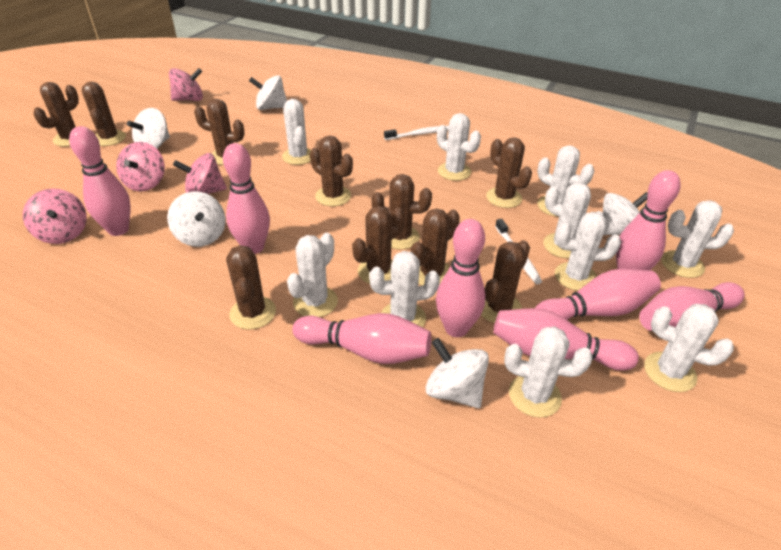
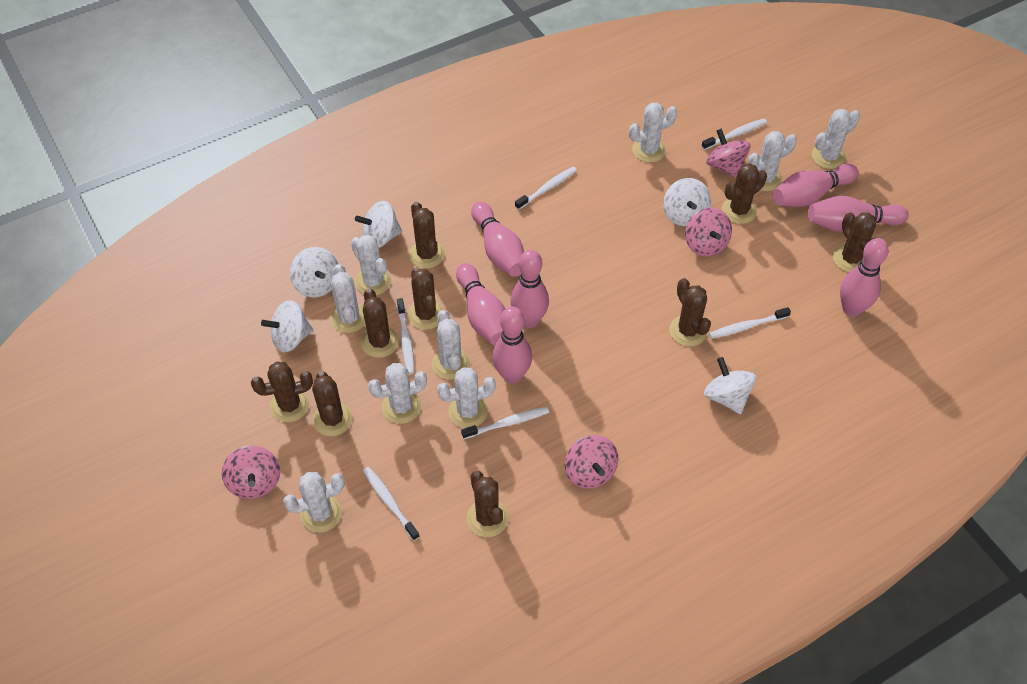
brown cactus: 10 -> 9
pink bowling pin: 8 -> 7
white cactus: 10 -> 9
white toothbrush: 2 -> 6

